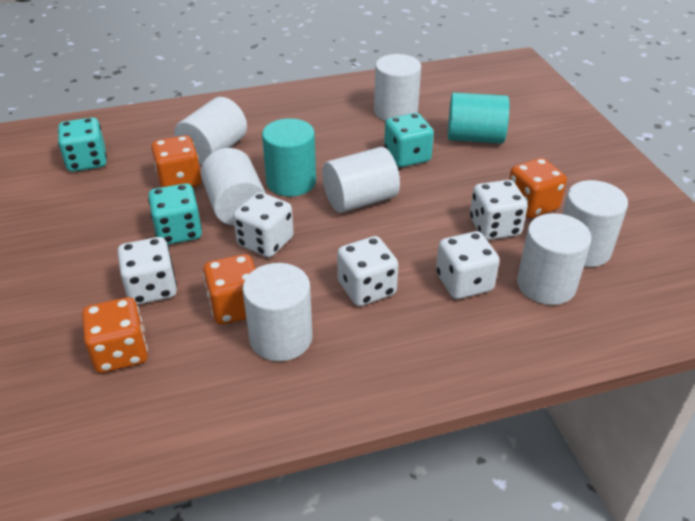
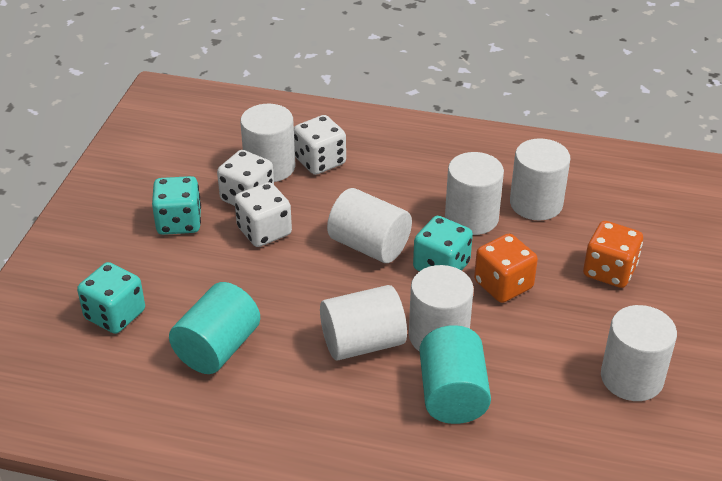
orange dice: 4 -> 2
white dice: 5 -> 3

